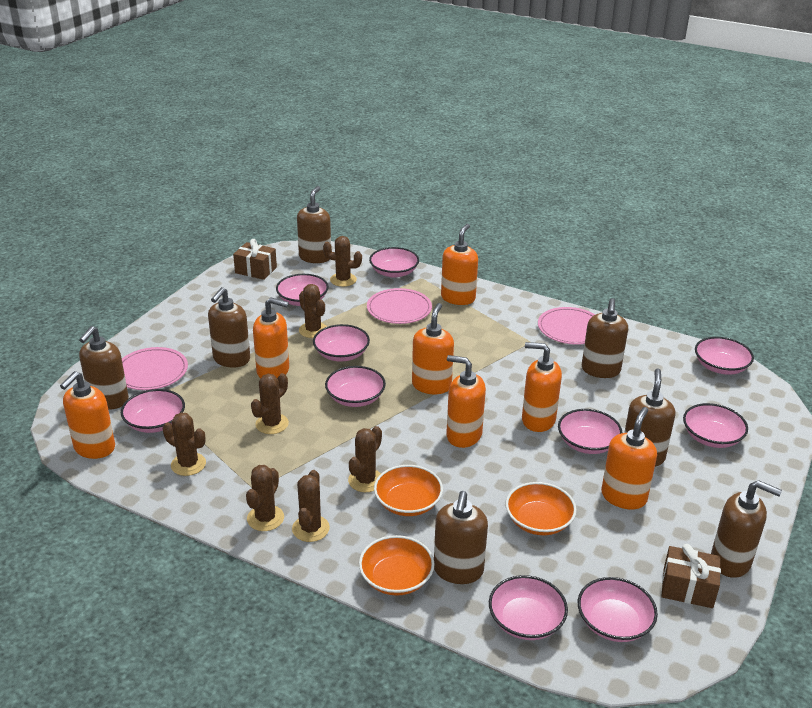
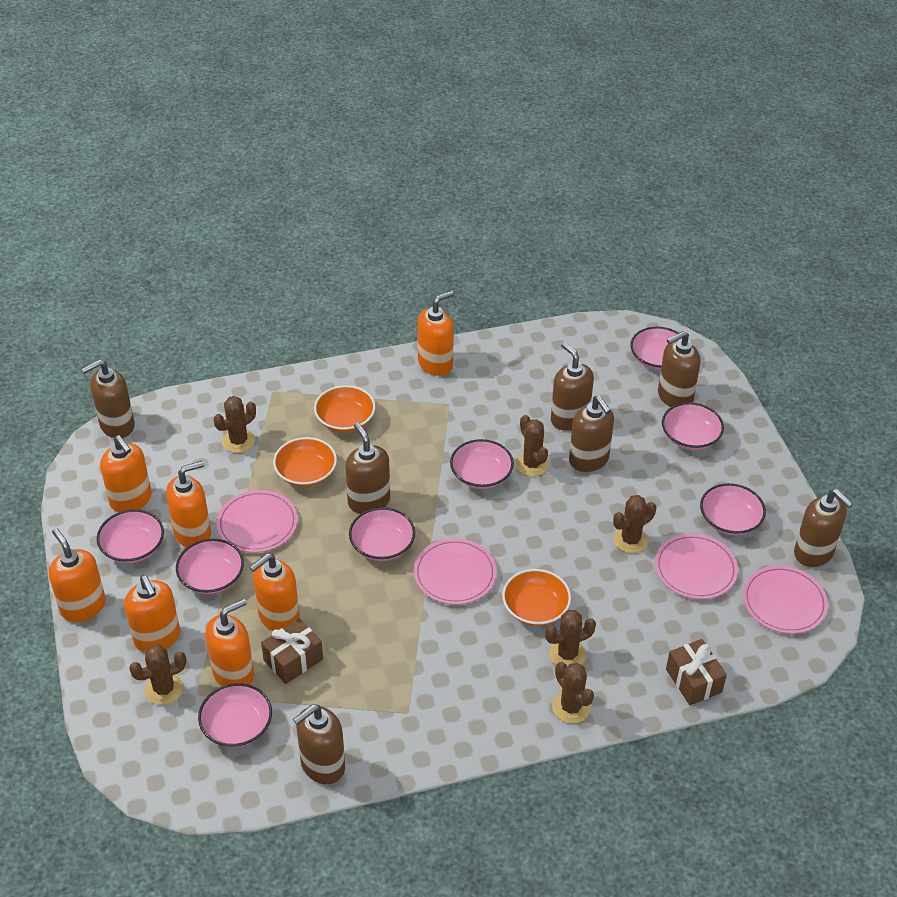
brown cactus: 7 -> 6
pink bowl: 10 -> 8
pink plate: 3 -> 4

